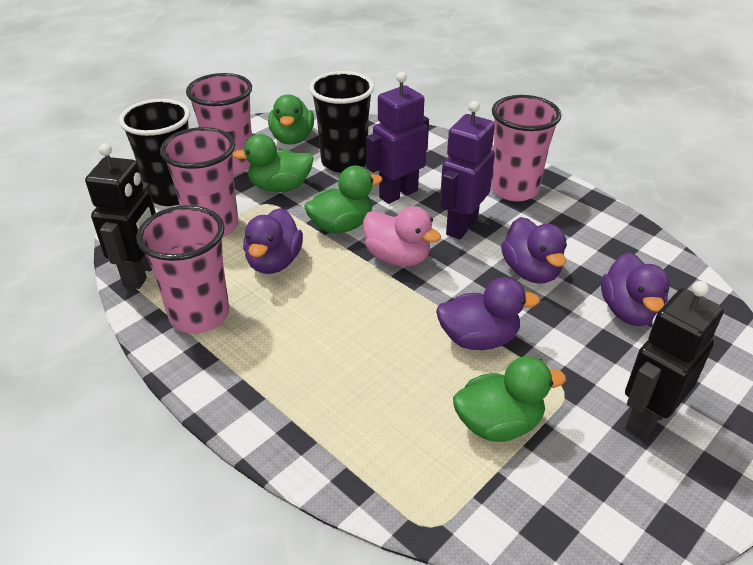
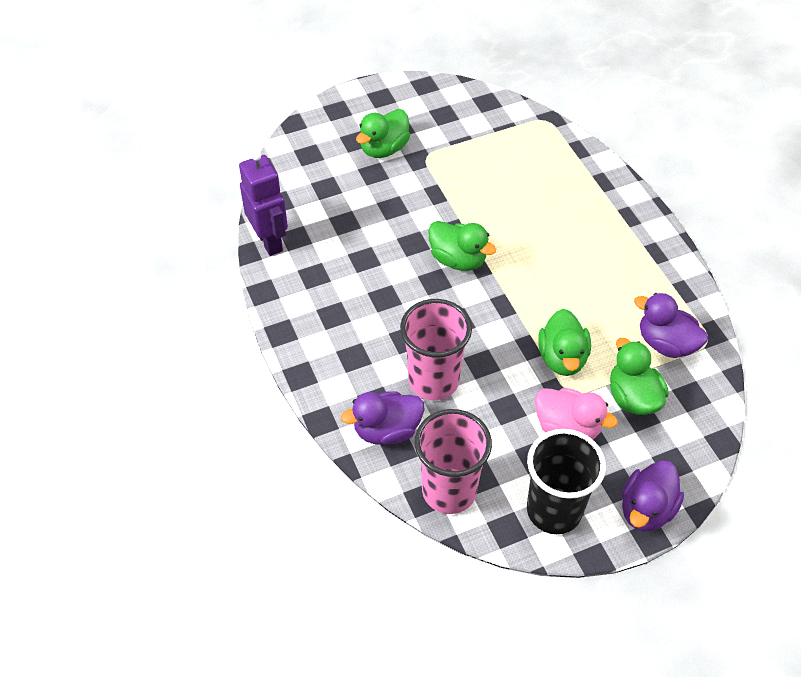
black cup: 2 -> 1
black robot: 2 -> 0
pink cup: 4 -> 2
purple duck: 4 -> 3
purple robot: 2 -> 1

